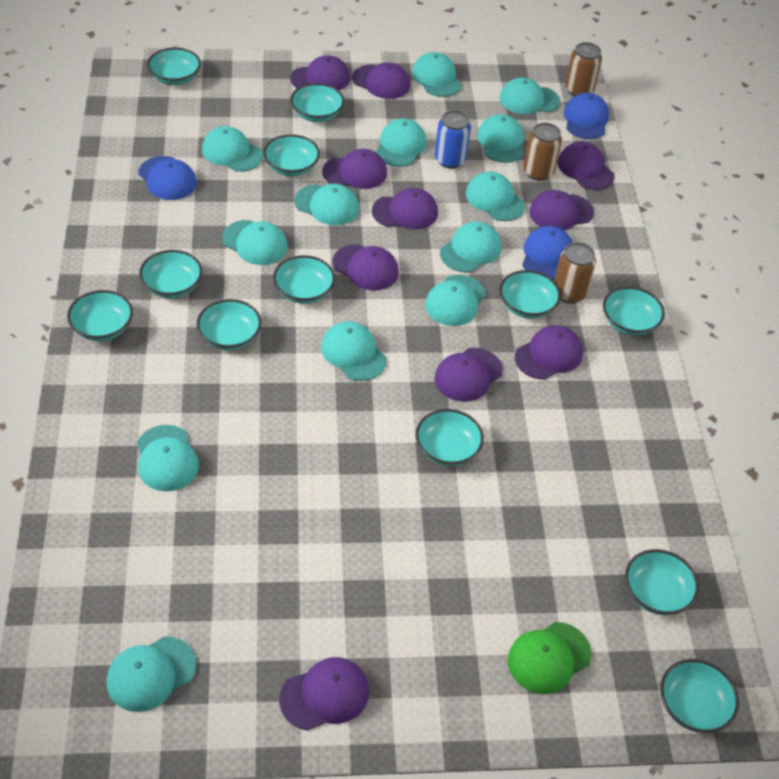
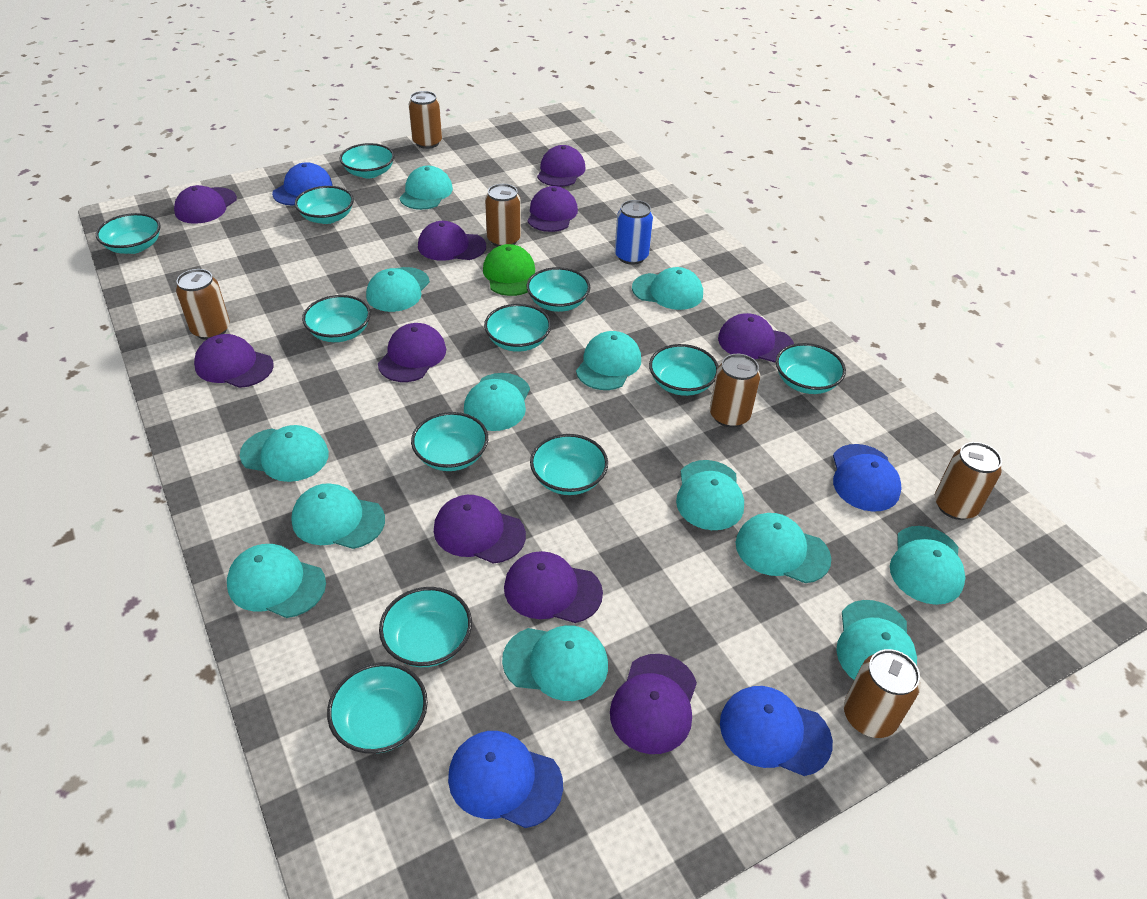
blue cap: 3 -> 4
brown can: 3 -> 6

